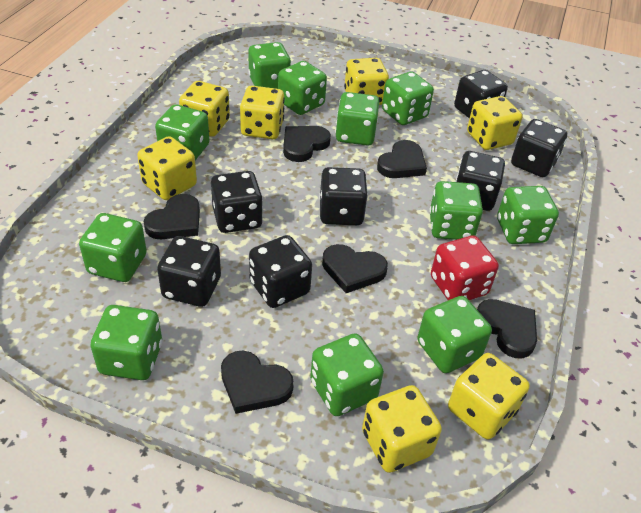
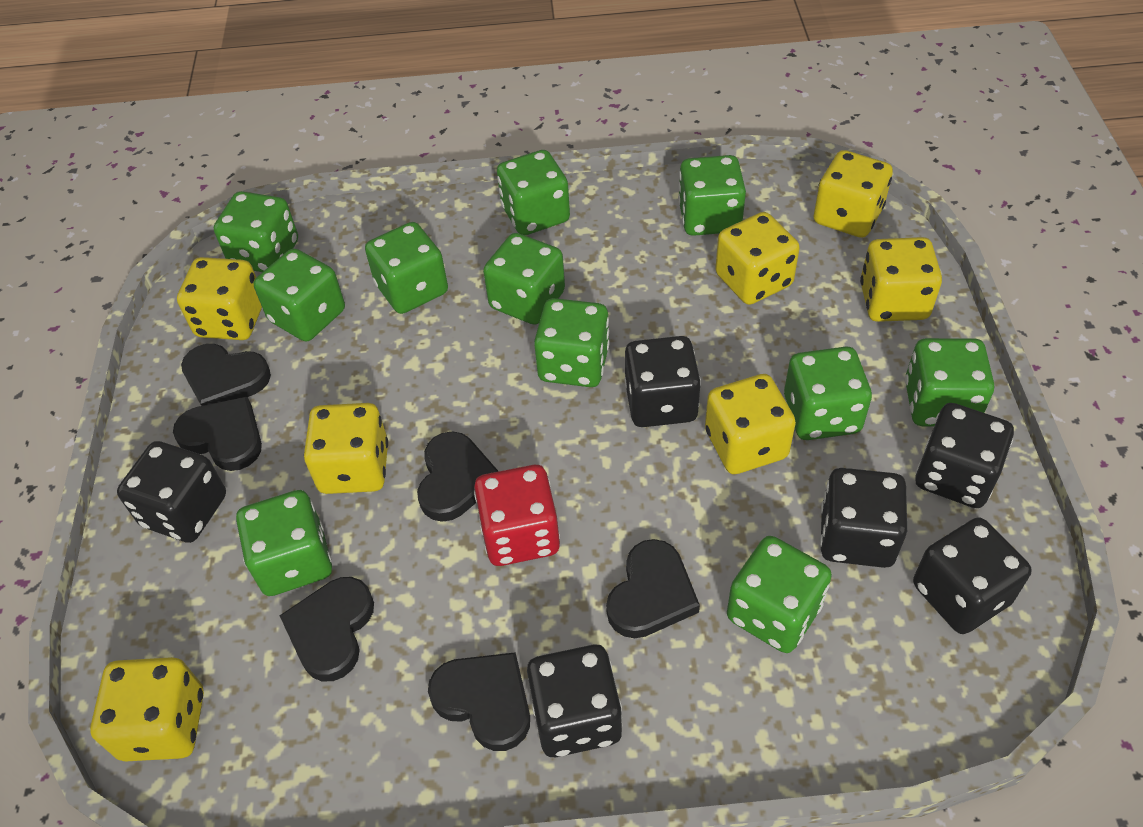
black dice: 7 -> 6

